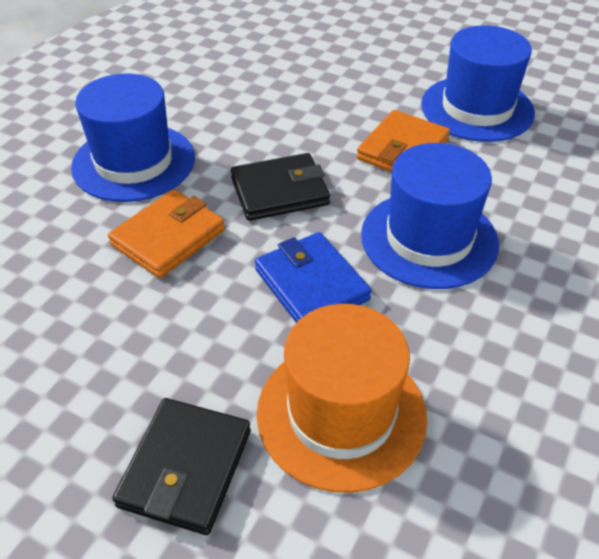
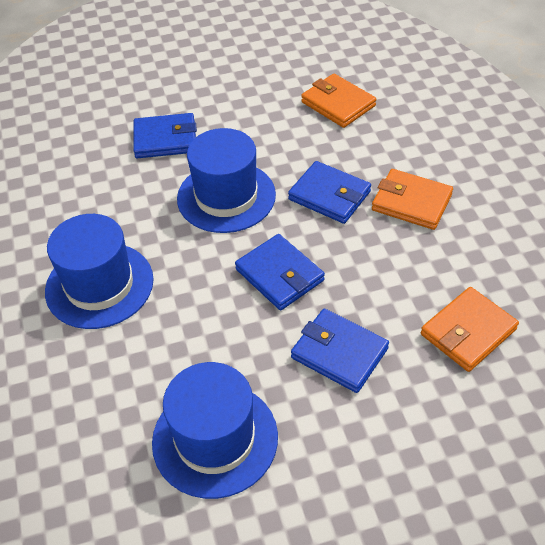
black wallet: 2 -> 0
blue wallet: 1 -> 4
orange hat: 1 -> 0
orange wallet: 2 -> 3

